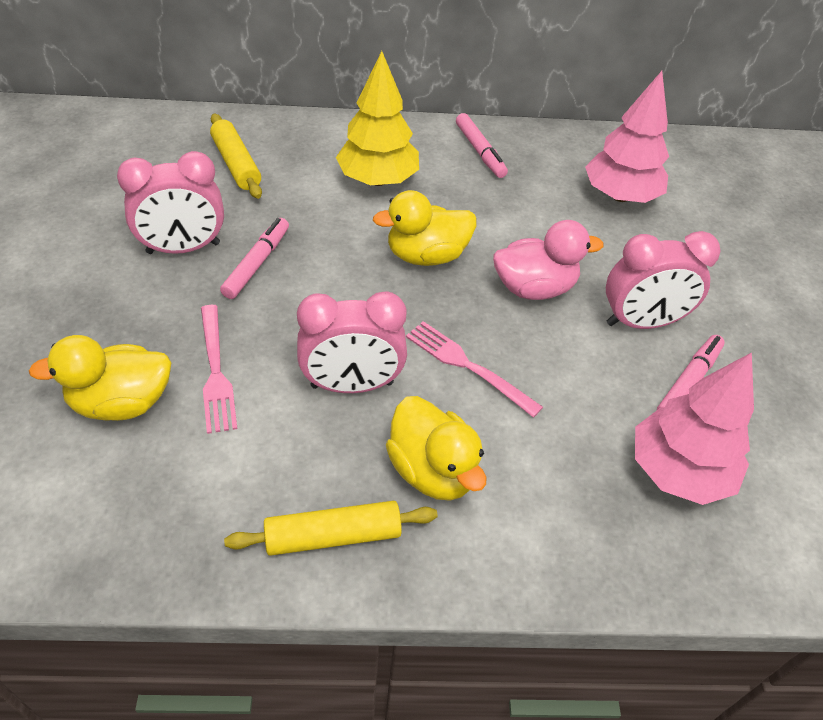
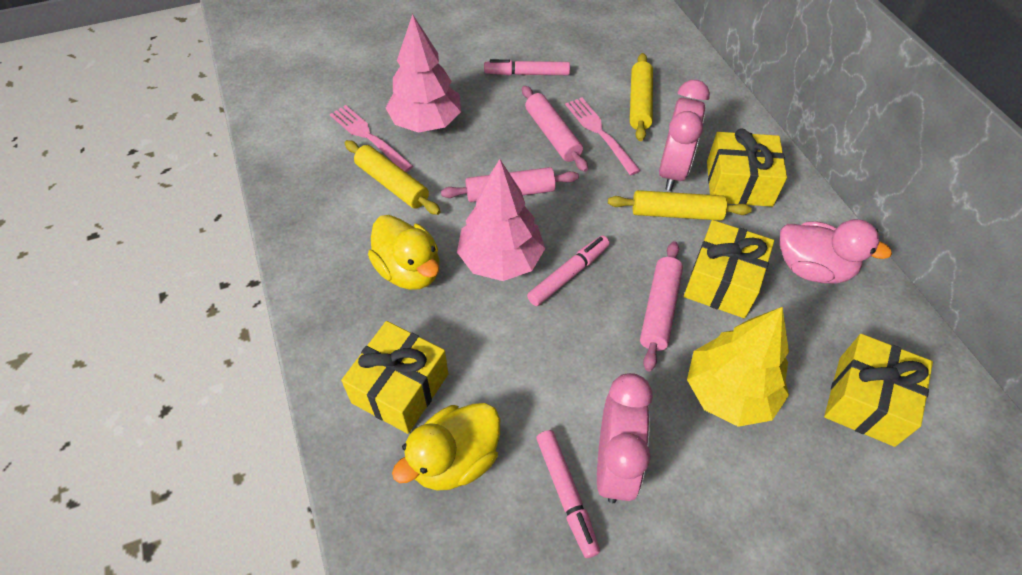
pink clock: 3 -> 2
pink rolling pin: 0 -> 3
yellow duck: 3 -> 2
yellow gift: 0 -> 4
yellow rolling pin: 2 -> 3

